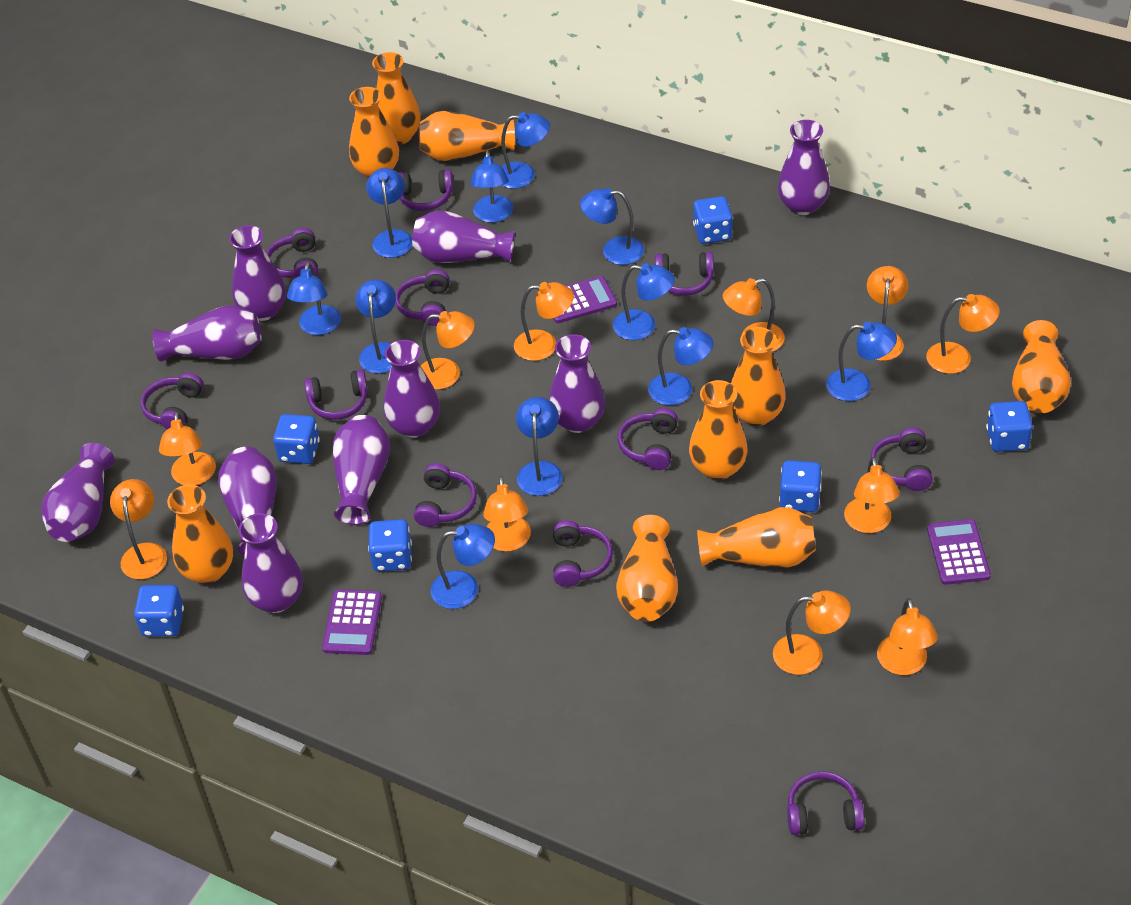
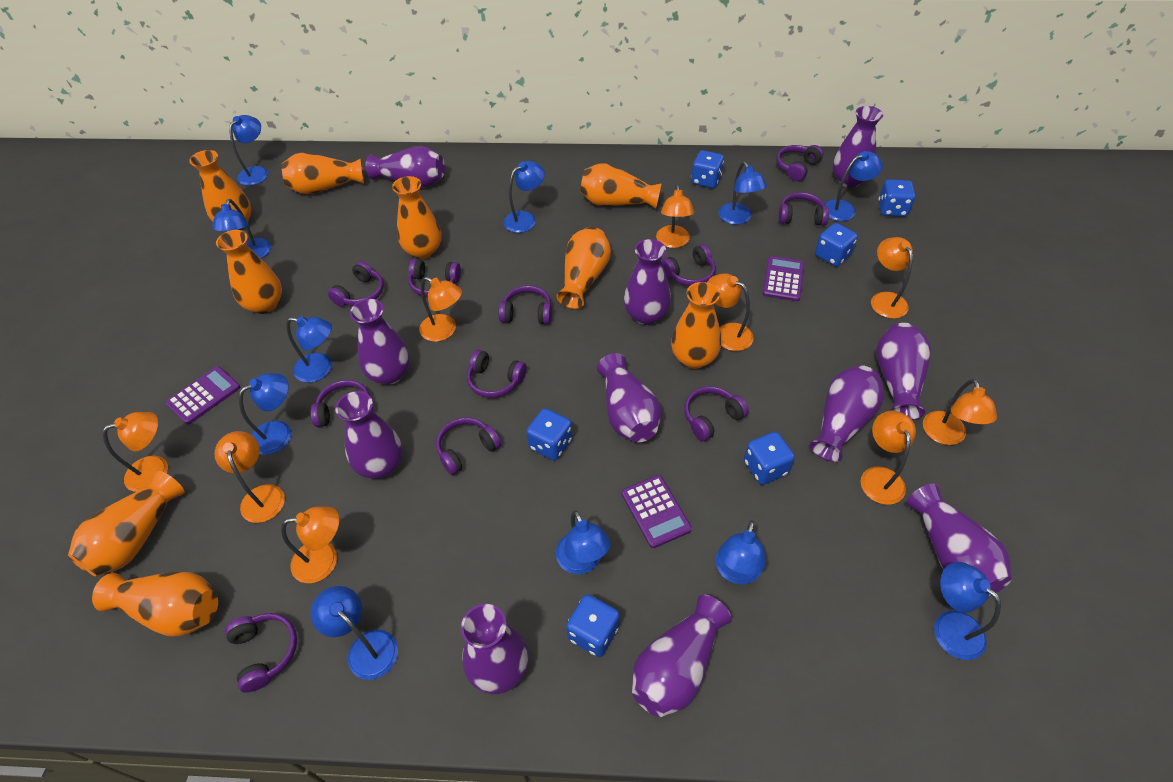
orange lamp: 11 -> 9
purple vase: 10 -> 11

